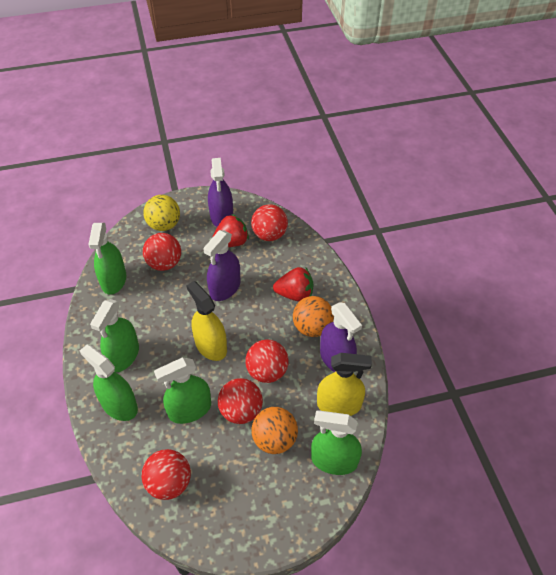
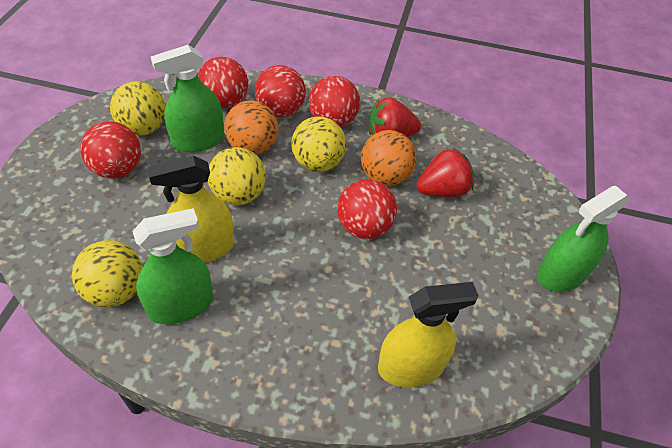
green spray bottle: 5 -> 3
purple spray bottle: 3 -> 0
yellow ball: 1 -> 4

